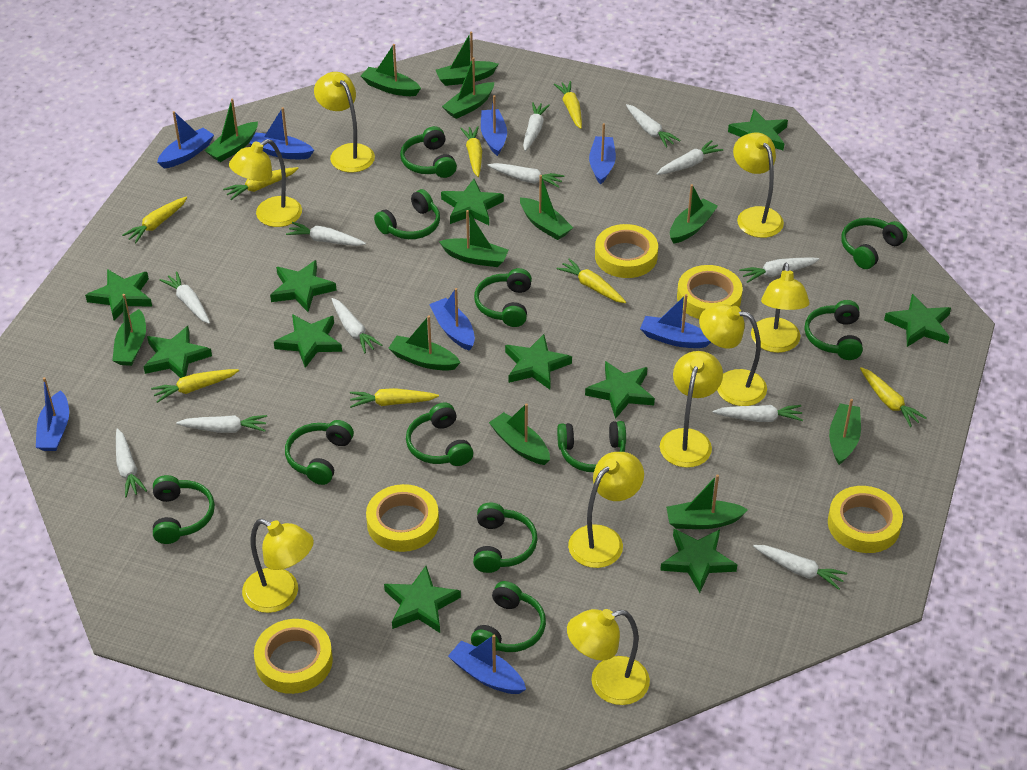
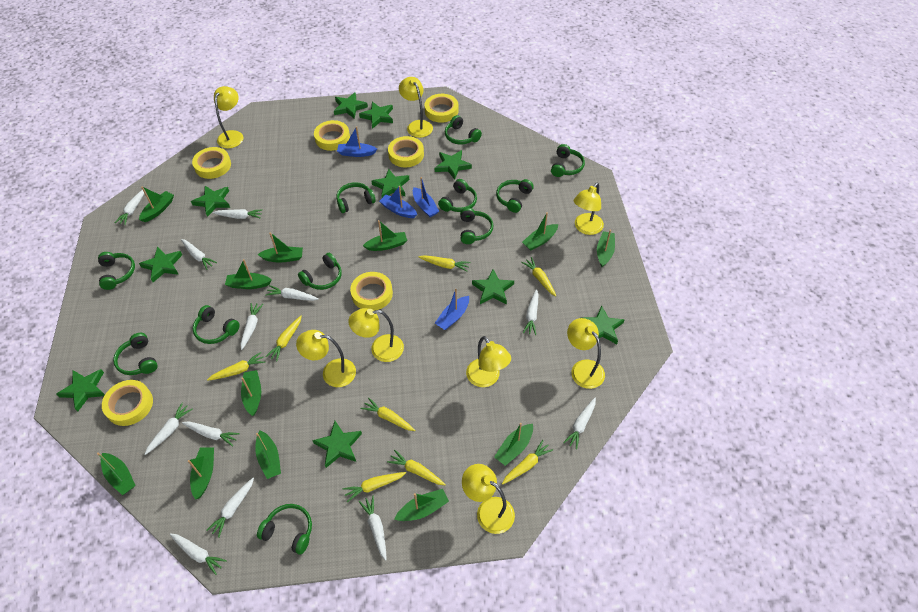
blue boat: 8 -> 4
green star: 11 -> 10
yellow lamp: 9 -> 8
yellow tape: 5 -> 6

